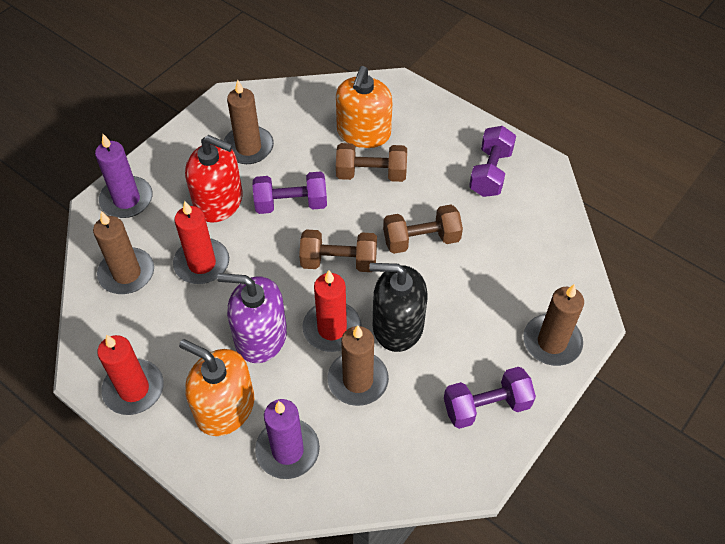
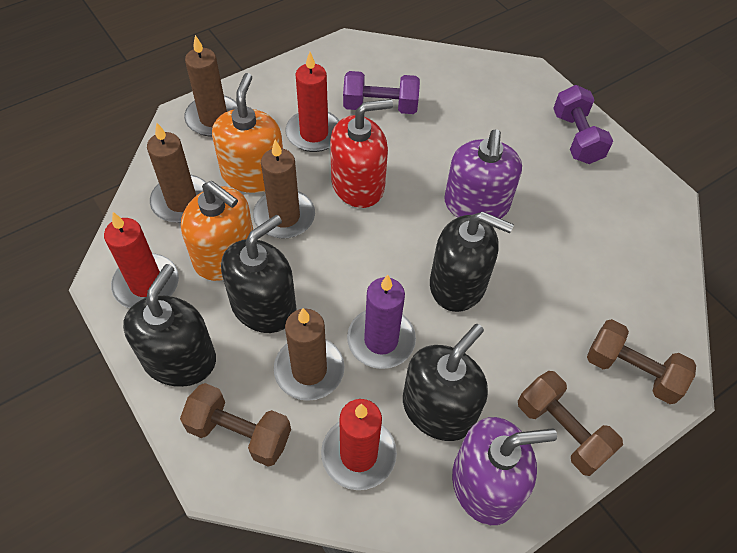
black soap dispenser: 1 -> 4
purple candle: 2 -> 1
purple dumbbell: 3 -> 2
purple soap dispenser: 1 -> 2

